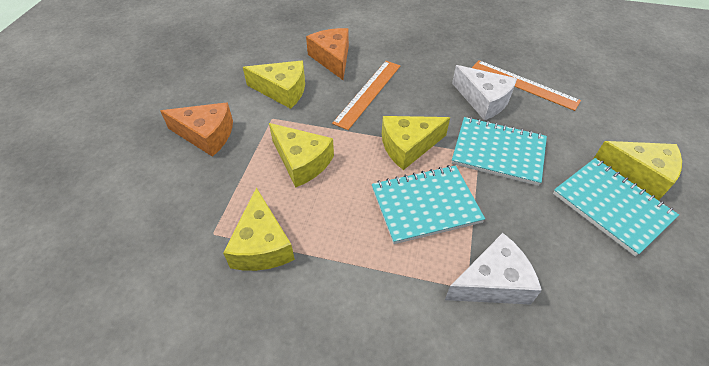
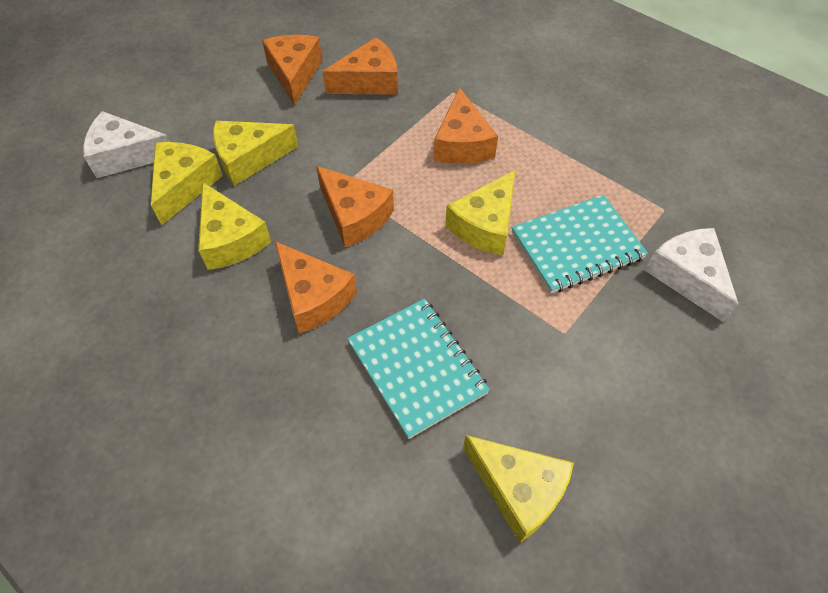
orange cheese: 2 -> 5
orange ruler: 2 -> 0
turquoise notebook: 3 -> 2

